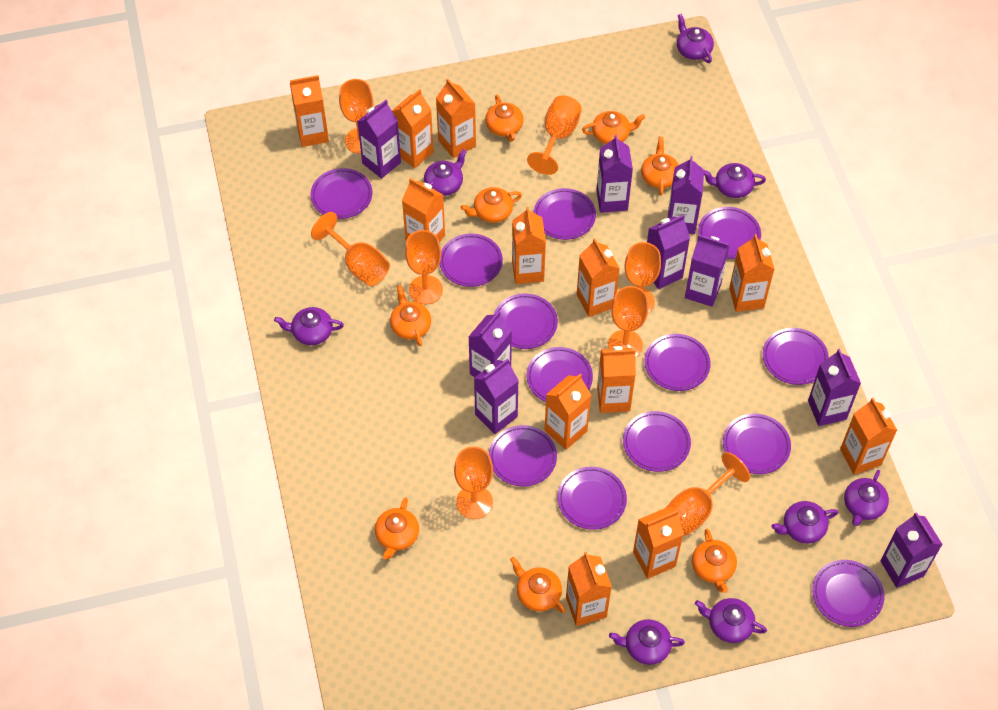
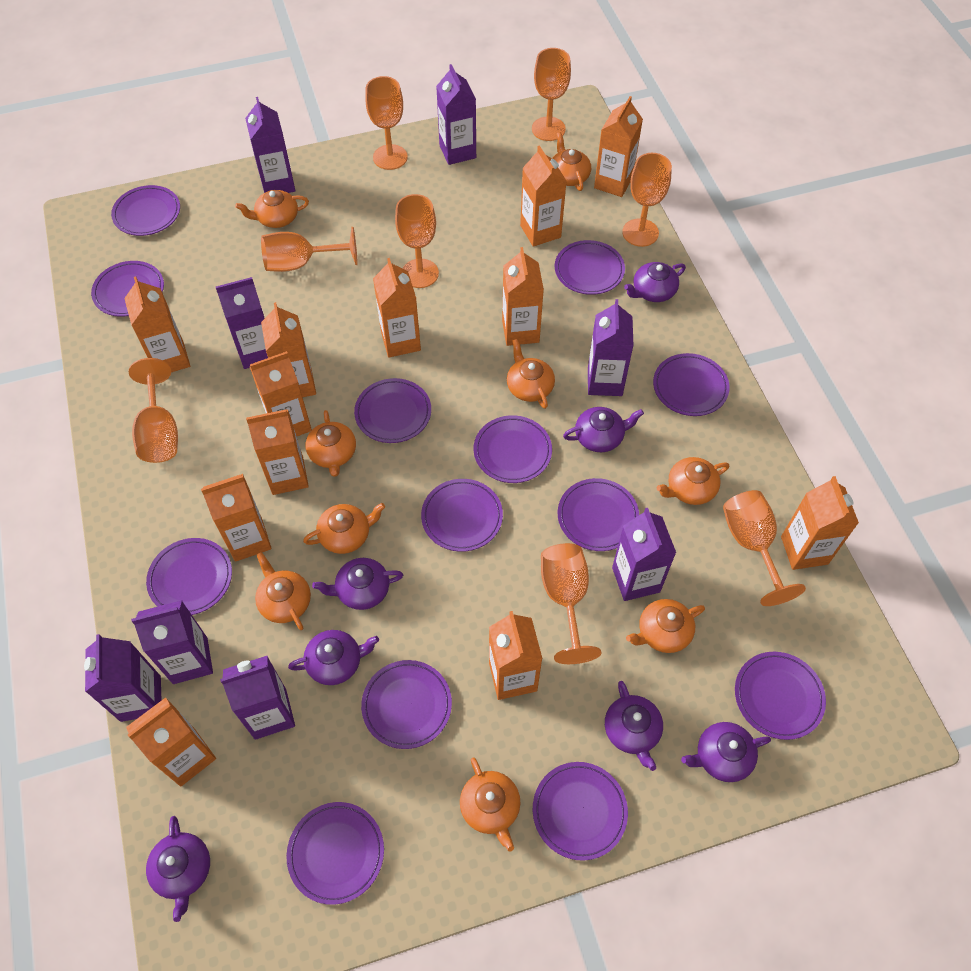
orange teapot: 8 -> 9
purple carton: 9 -> 8
purple teapot: 8 -> 7

